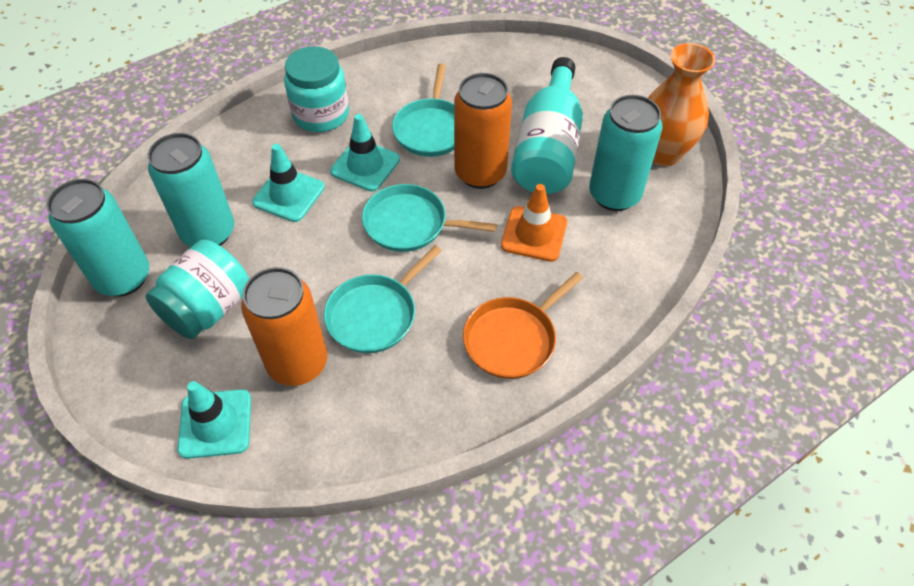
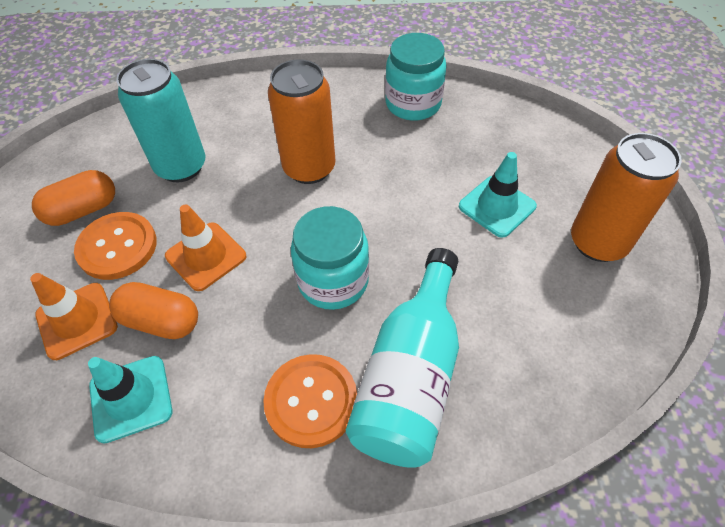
orange button: 0 -> 2
orange capsule: 0 -> 2
orange pan: 1 -> 0
orange traffic cone: 1 -> 2
orange vase: 1 -> 0
turquoise can: 3 -> 1
turquoise pan: 3 -> 0
turquoise traffic cone: 3 -> 2

